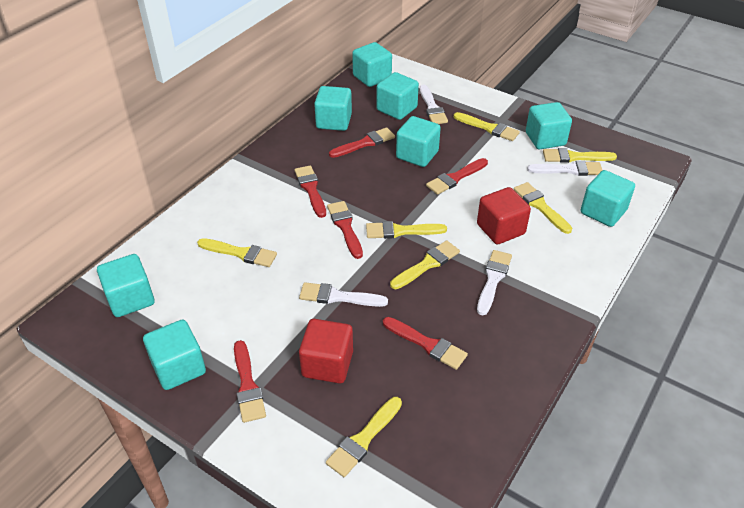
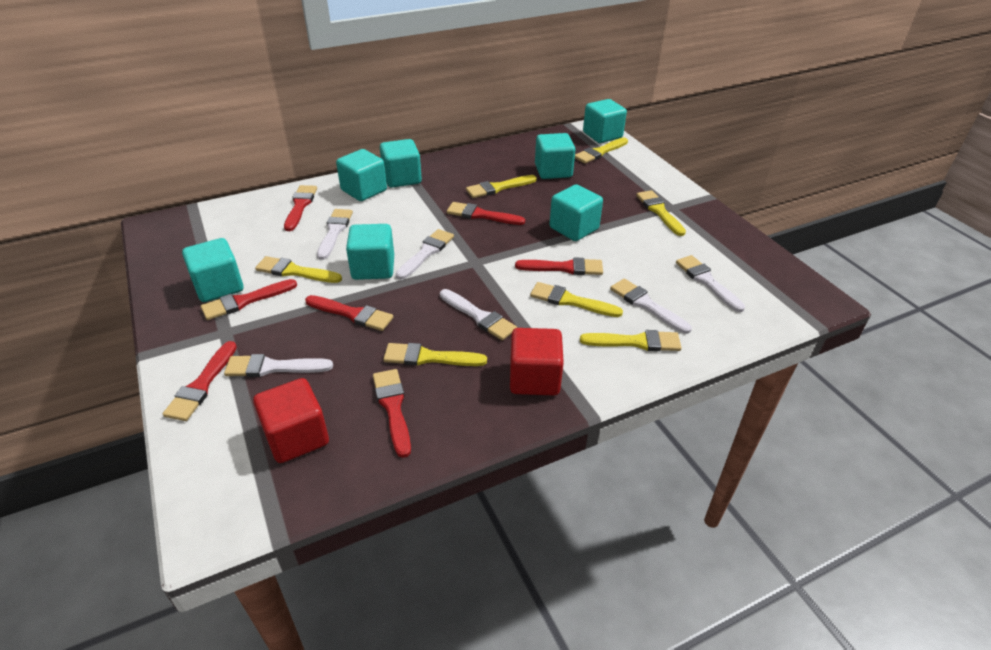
red brush: 6 -> 7
turquoise cube: 8 -> 7
white brush: 4 -> 6

